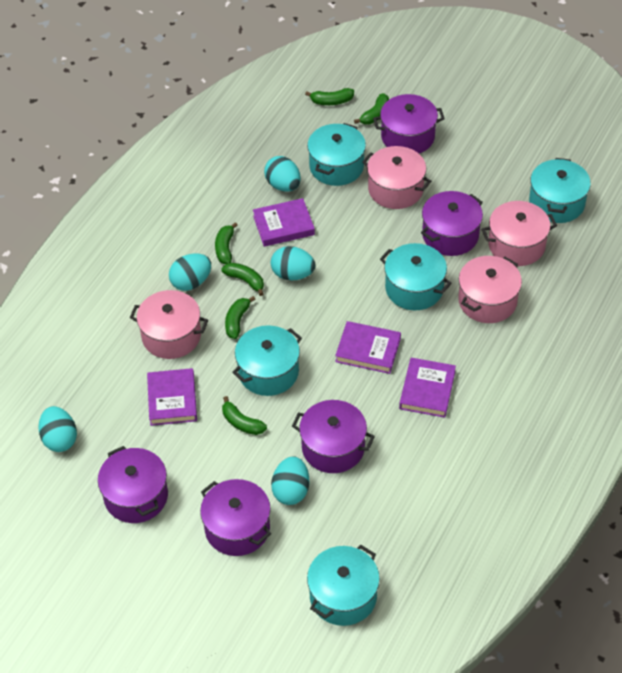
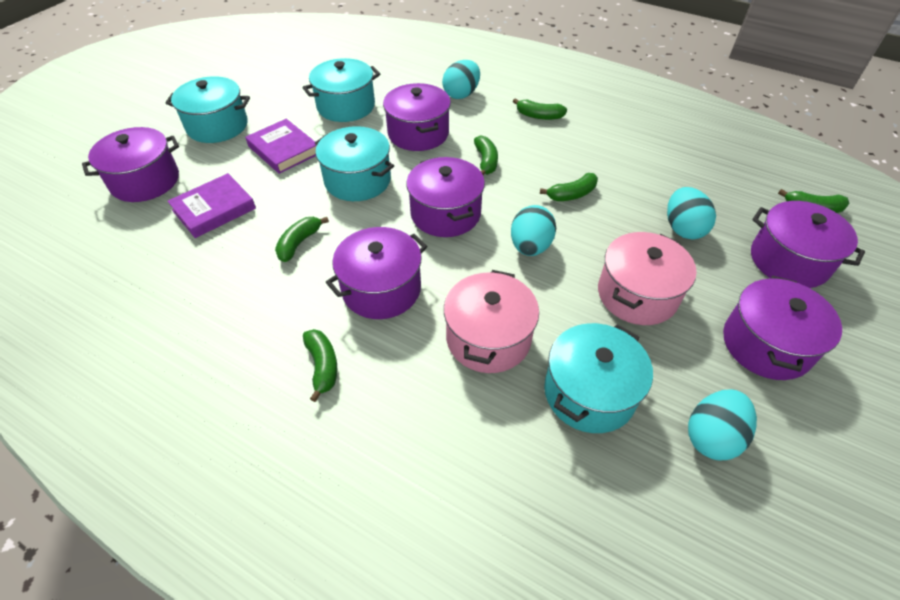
pink pot: 4 -> 2
purple book: 4 -> 2
purple pot: 5 -> 6
turquoise egg: 5 -> 4
turquoise pot: 5 -> 4

